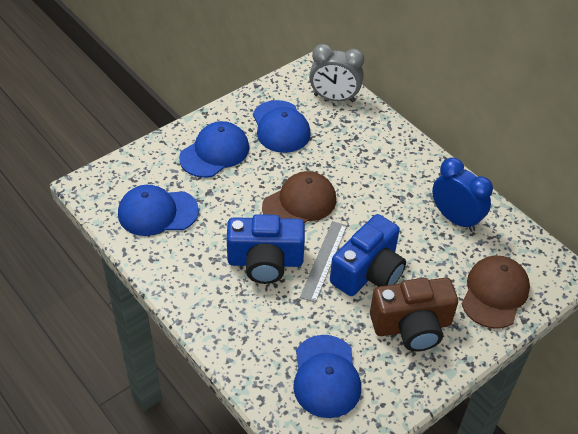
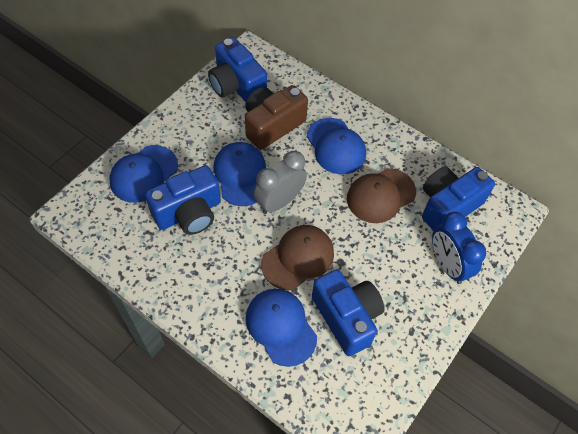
blue camera: 2 -> 4
grey ruler: 1 -> 0

